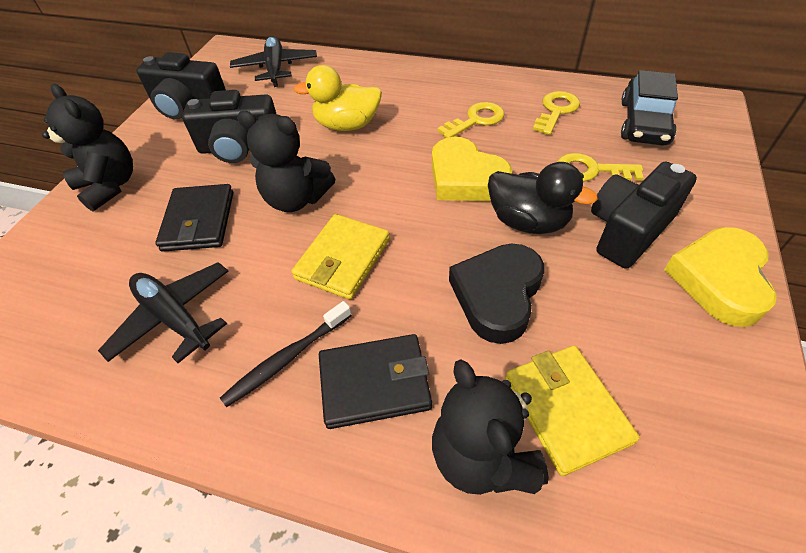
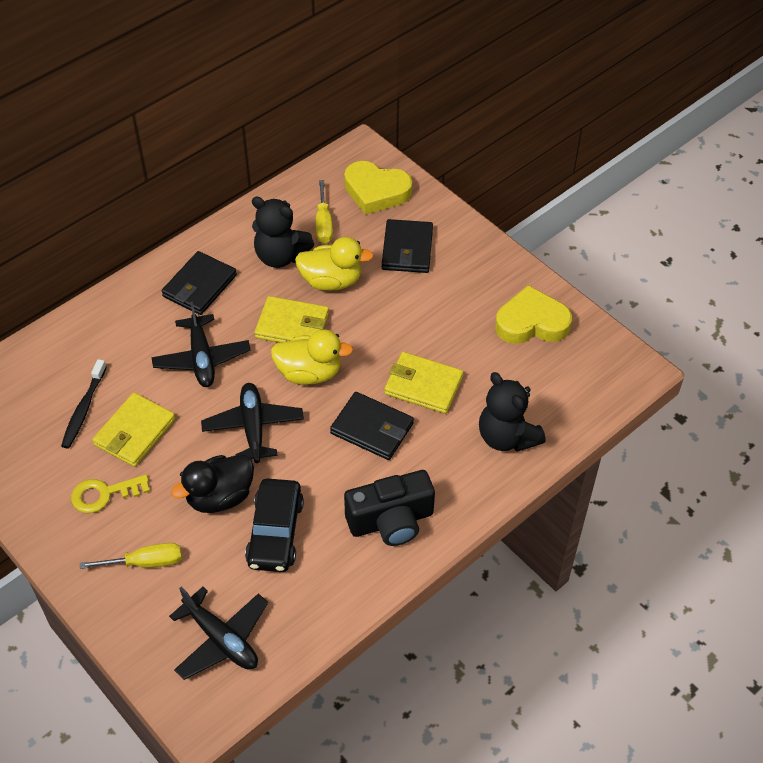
black camera: 3 -> 1
black heart: 1 -> 0
black plane: 2 -> 3
black teddy bear: 3 -> 2
black wallet: 2 -> 3
yellow duck: 1 -> 2
yellow key: 3 -> 1
yellow screwdriver: 0 -> 2
yellow wallet: 2 -> 3

